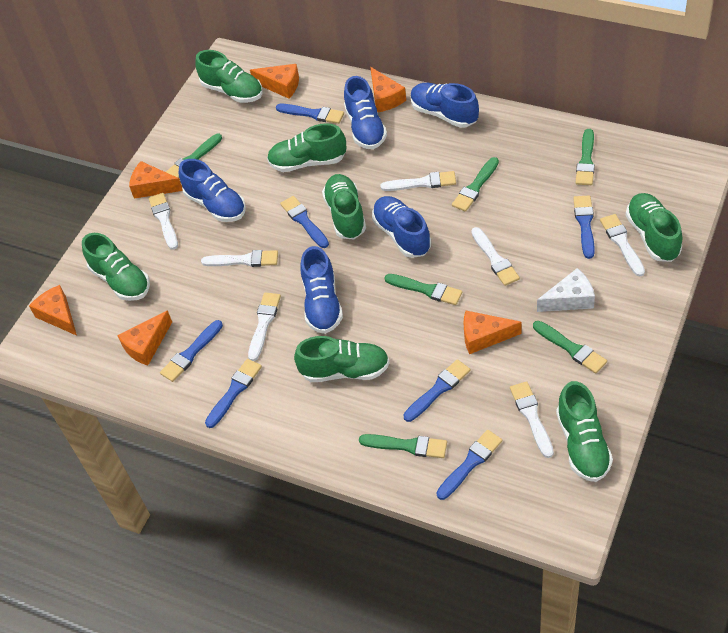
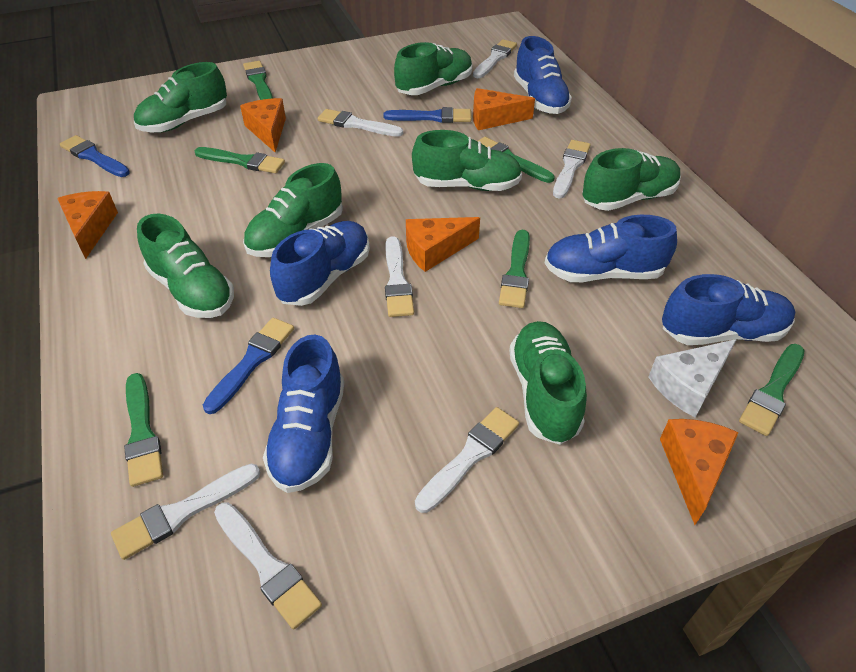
blue brush: 7 -> 3
orange cheese: 6 -> 5

